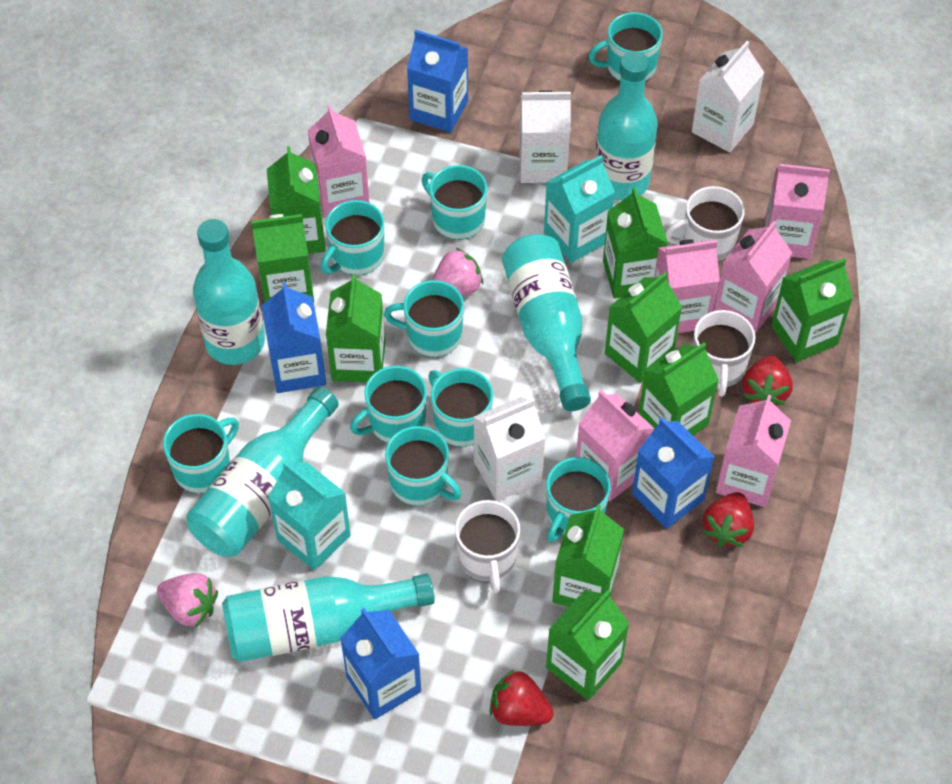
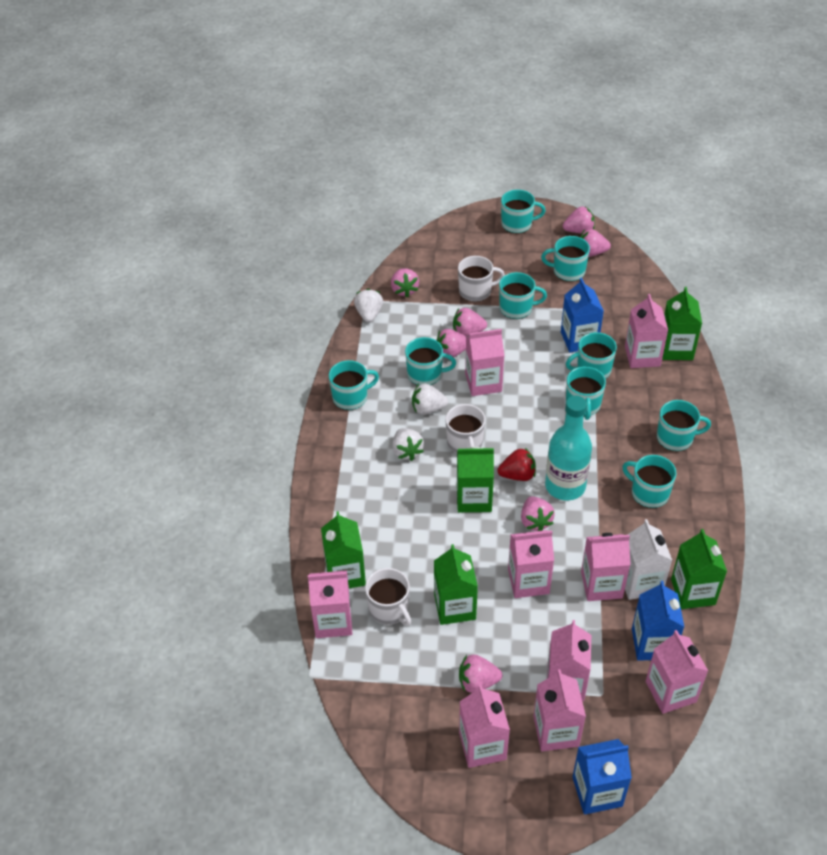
blue carton: 4 -> 3
green carton: 9 -> 5
pink carton: 6 -> 9
pink strawberry: 2 -> 7
red strawberry: 3 -> 1
turquoise bottle: 5 -> 1
turquoise carton: 2 -> 0
white carton: 3 -> 1
white strawberry: 0 -> 3

